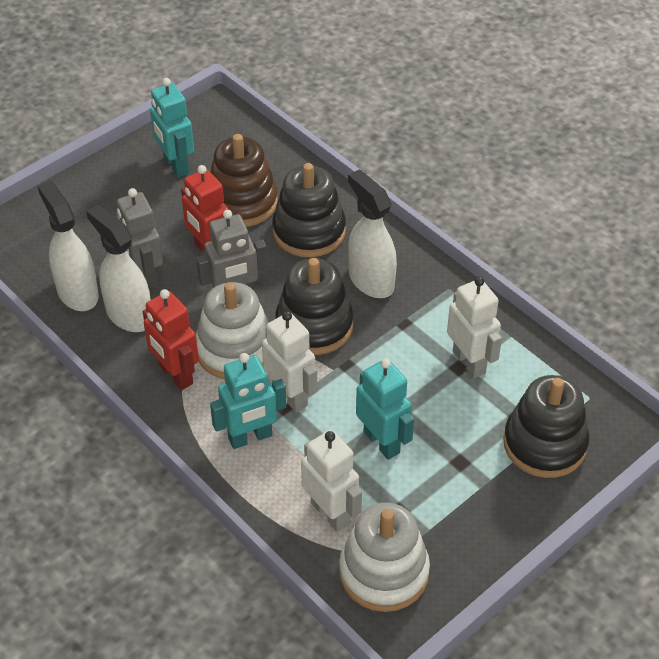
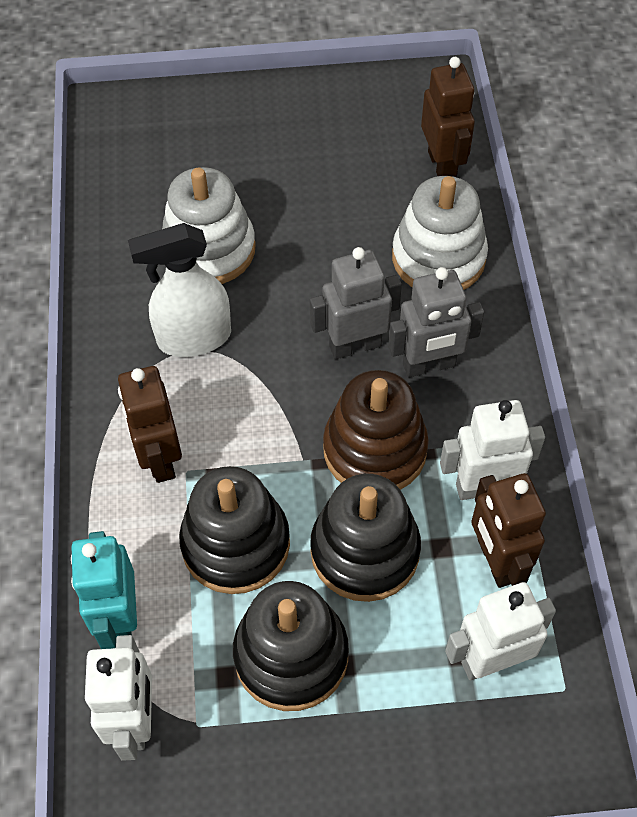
brown robot: 0 -> 3
red robot: 2 -> 0
turquoise robot: 3 -> 1
white spray bottle: 3 -> 1

